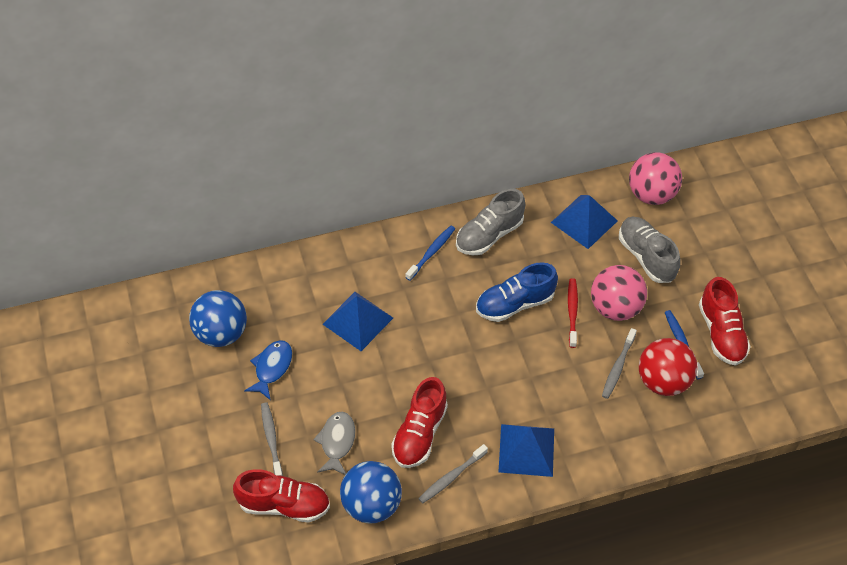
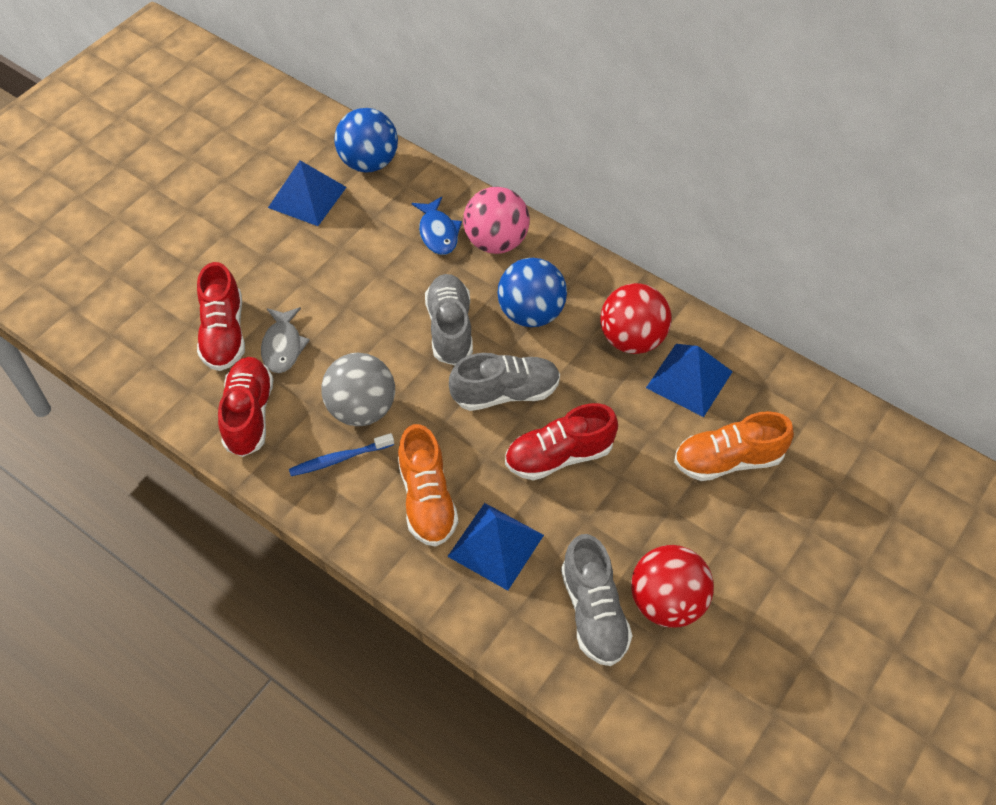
blue shoe: 1 -> 0
blue toothbrush: 2 -> 1
grey ball: 0 -> 1
grey shoe: 2 -> 3
grey toothbrush: 3 -> 0
orange shoe: 0 -> 2
pink ball: 2 -> 1
red ball: 1 -> 2
red toothbrush: 1 -> 0

